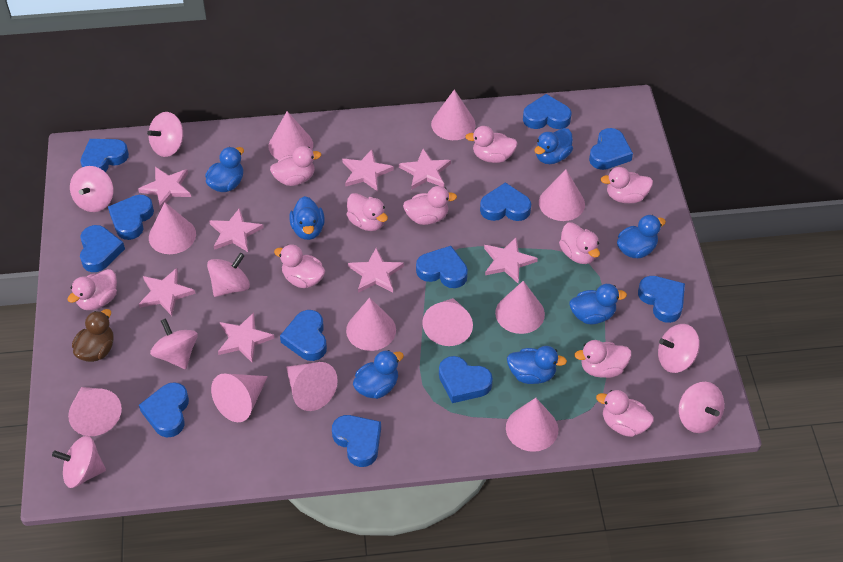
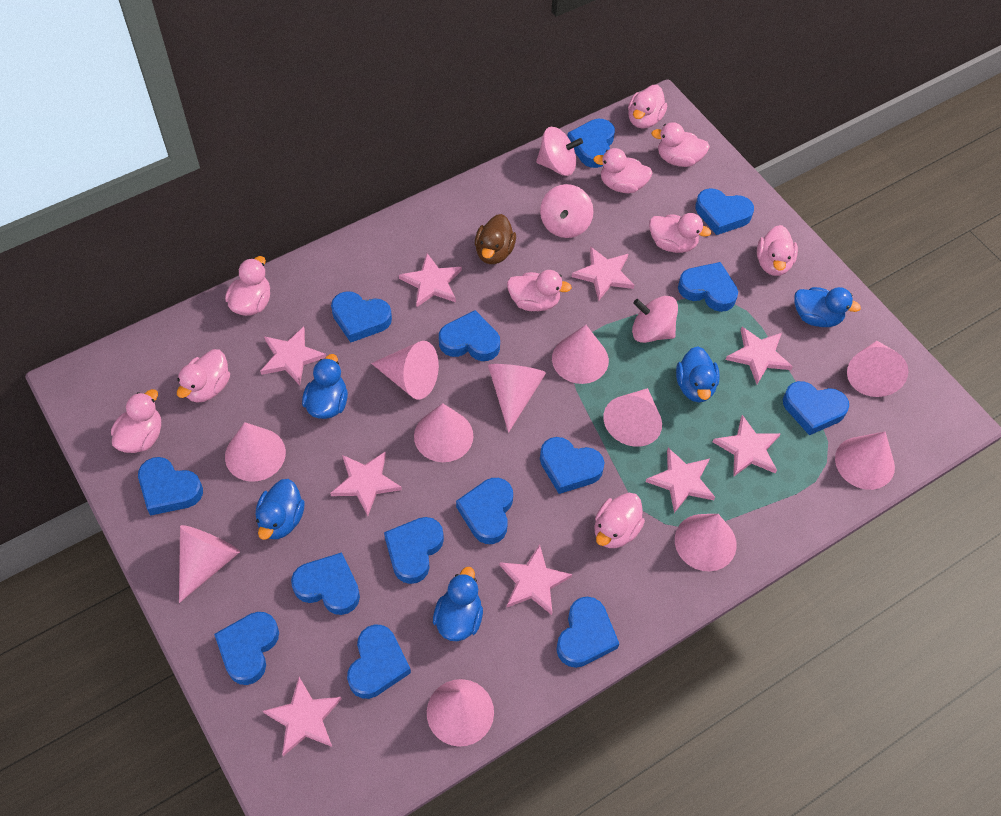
blue duck: 7 -> 5
blue heart: 12 -> 14
pink spinning top: 7 -> 3
pink star: 8 -> 9

